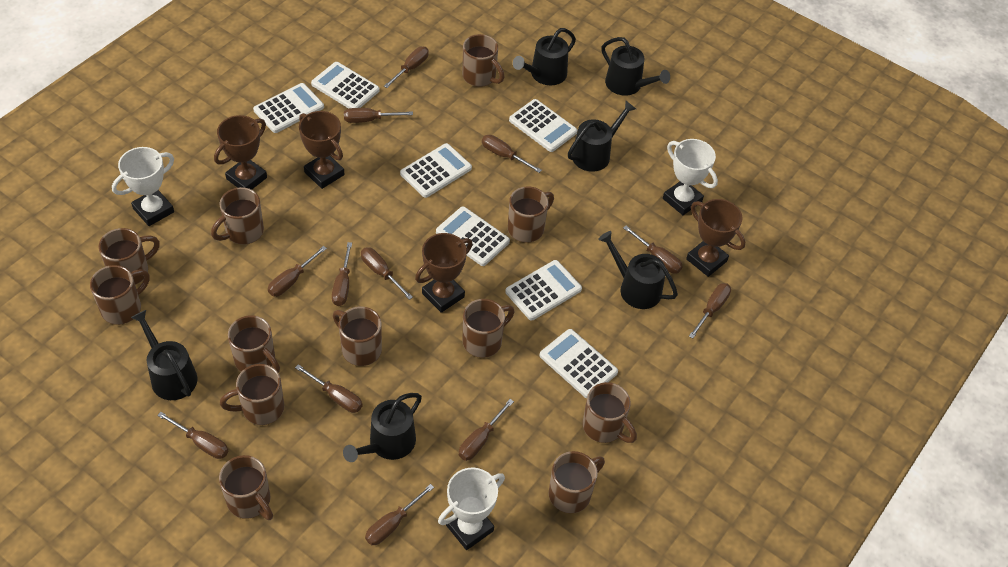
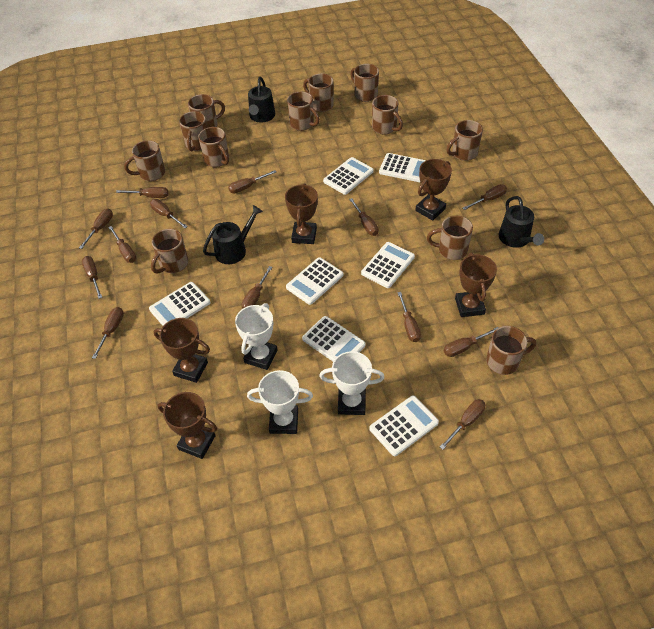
black watering can: 6 -> 3
brown screwdriver: 12 -> 13
brown trophy: 4 -> 5

